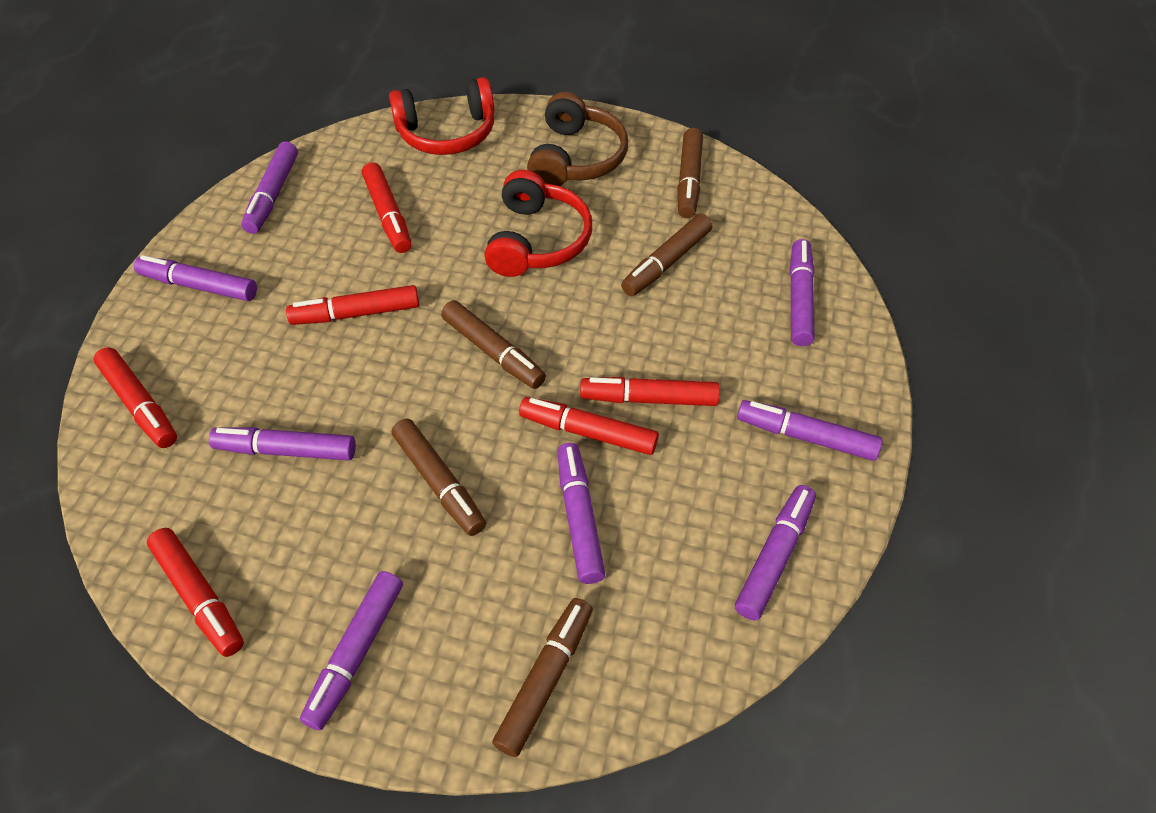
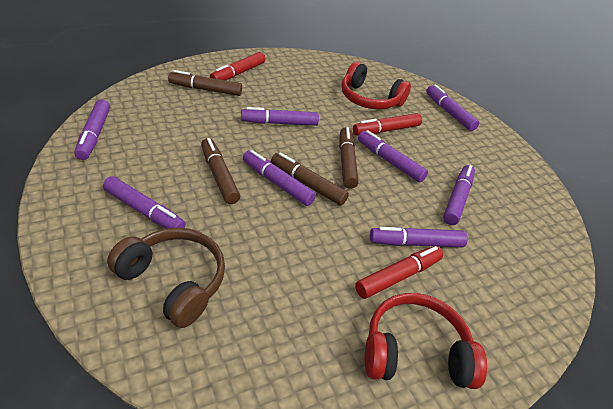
brown marker: 5 -> 4
red marker: 6 -> 3

